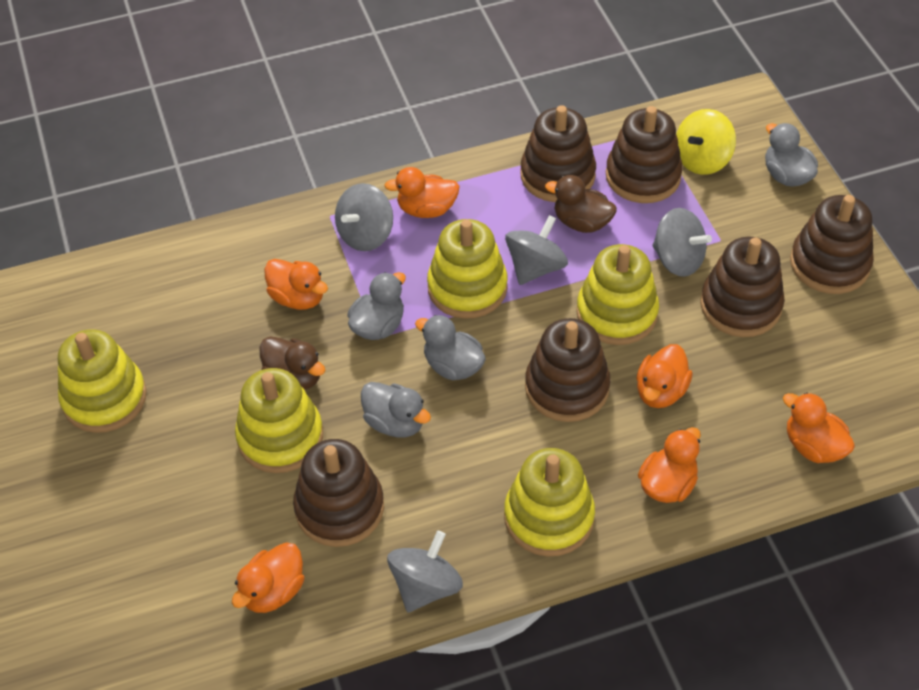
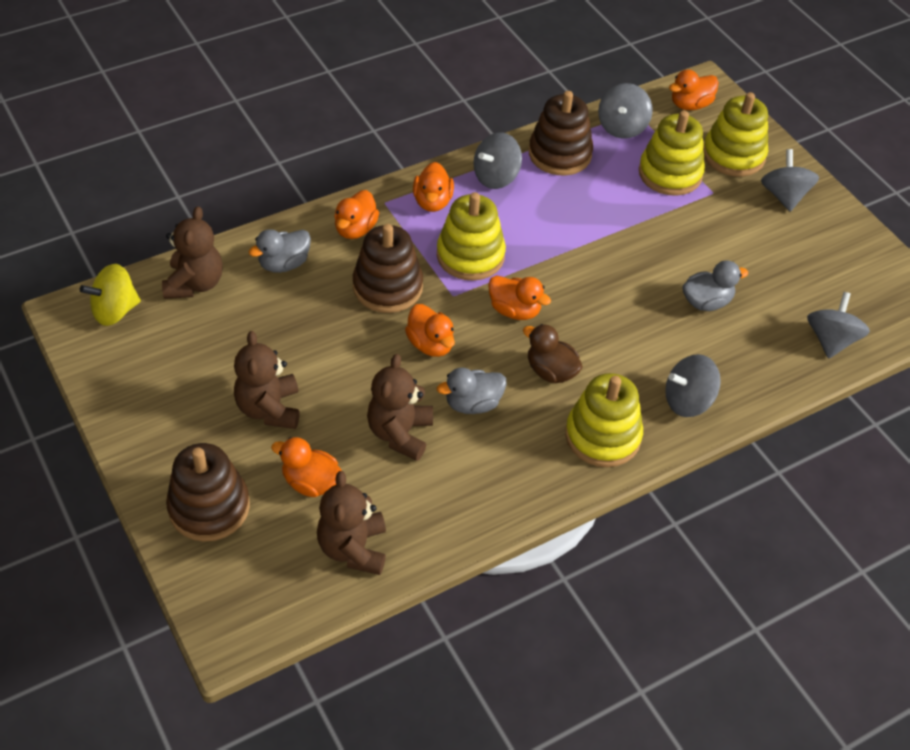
brown duck: 2 -> 1
brown stacking toy: 6 -> 3
brown teddy bear: 0 -> 4
grey duck: 4 -> 3
grey spinning top: 4 -> 5
yellow stacking toy: 5 -> 4

